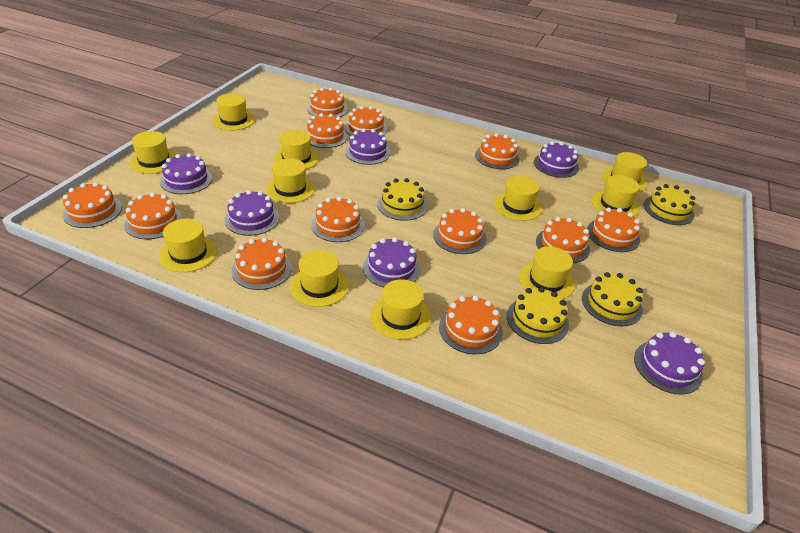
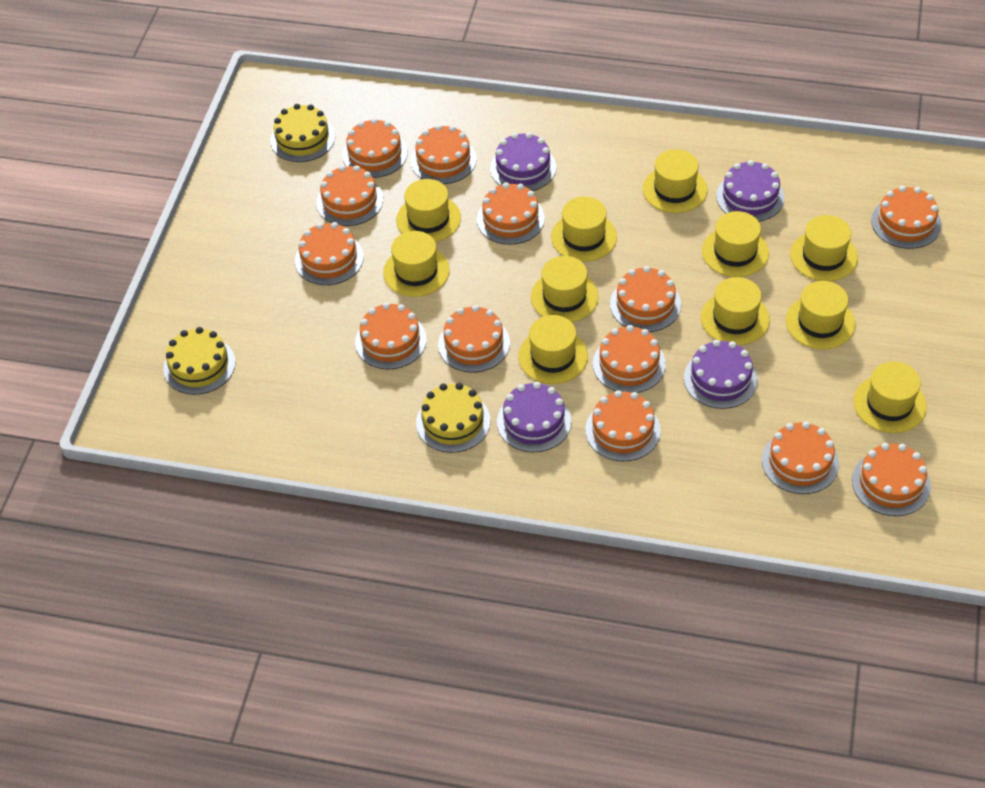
orange cake: 12 -> 13
purple cake: 6 -> 4
yellow cake: 4 -> 3

